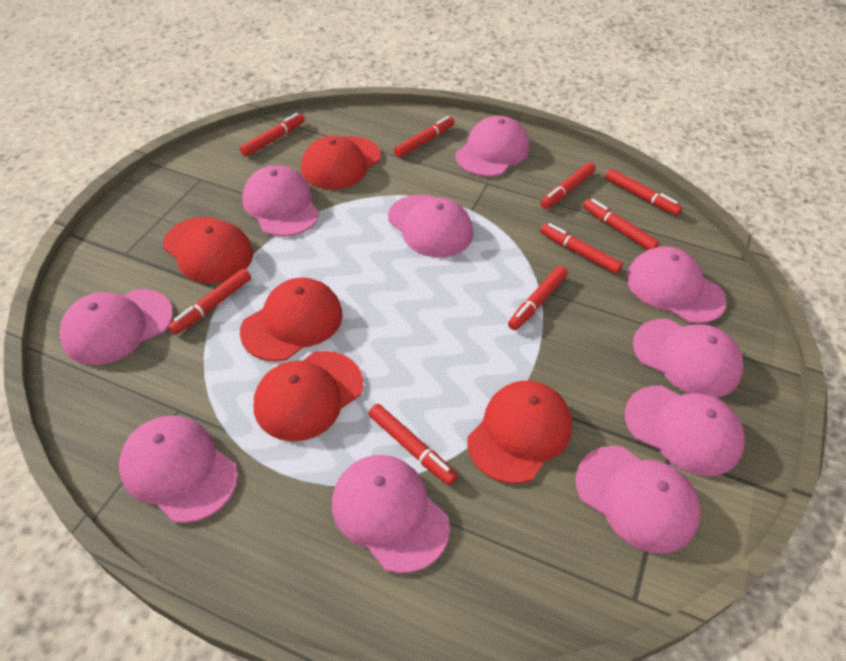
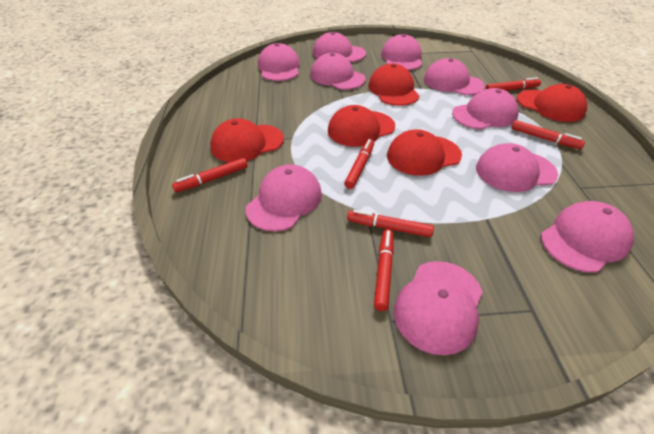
red marker: 9 -> 6

